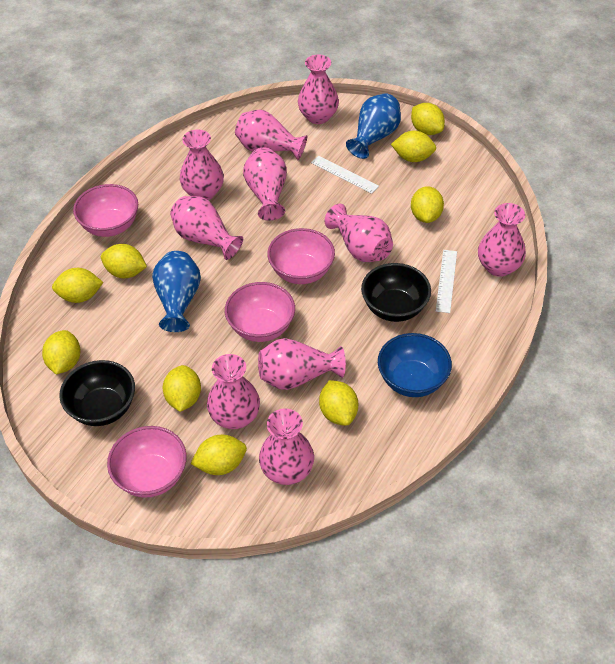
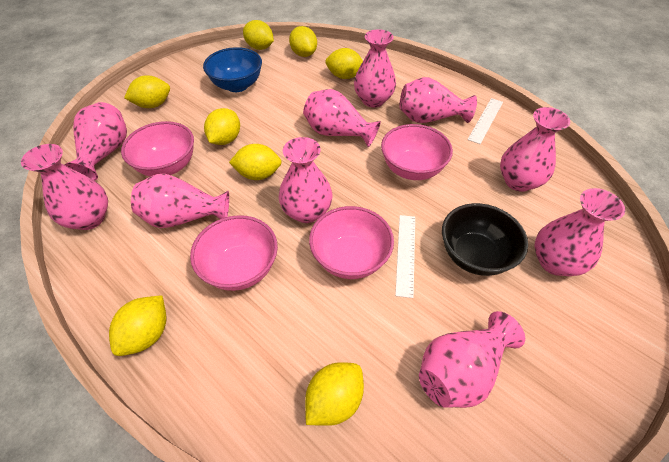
black bowl: 2 -> 1
blue vase: 2 -> 0
yellow lemon: 9 -> 8

